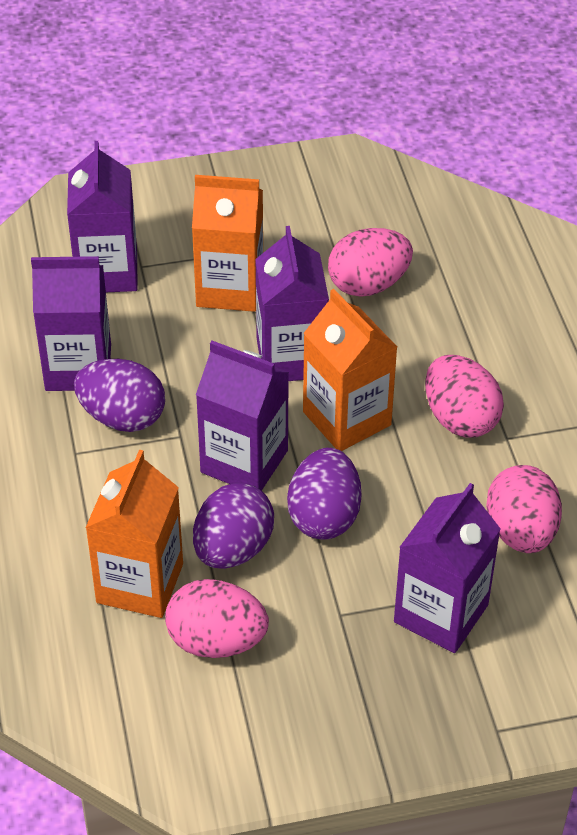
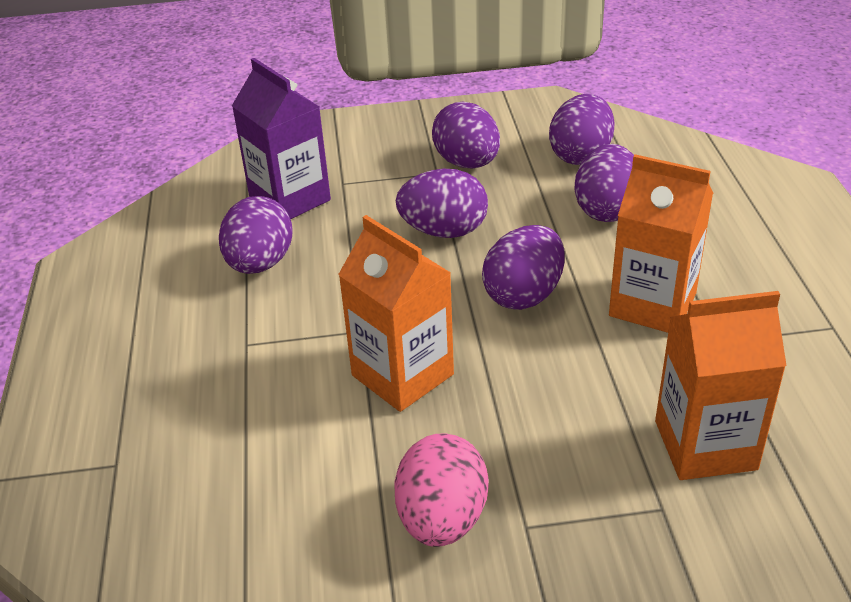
pink egg: 4 -> 1
purple carton: 5 -> 1
purple egg: 3 -> 6

